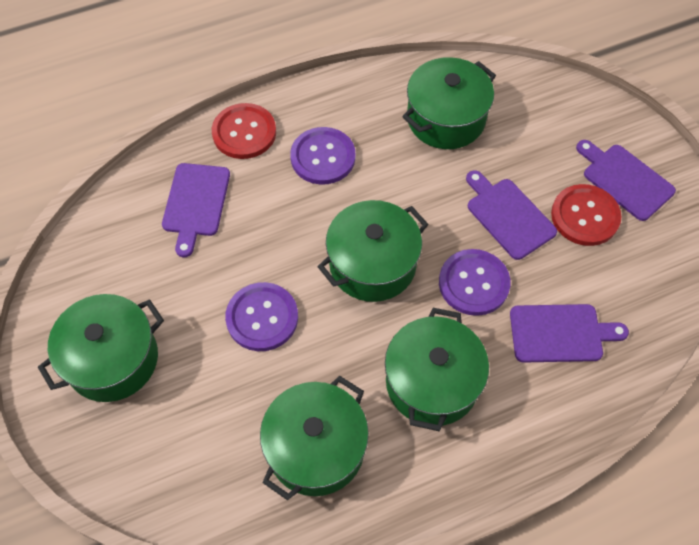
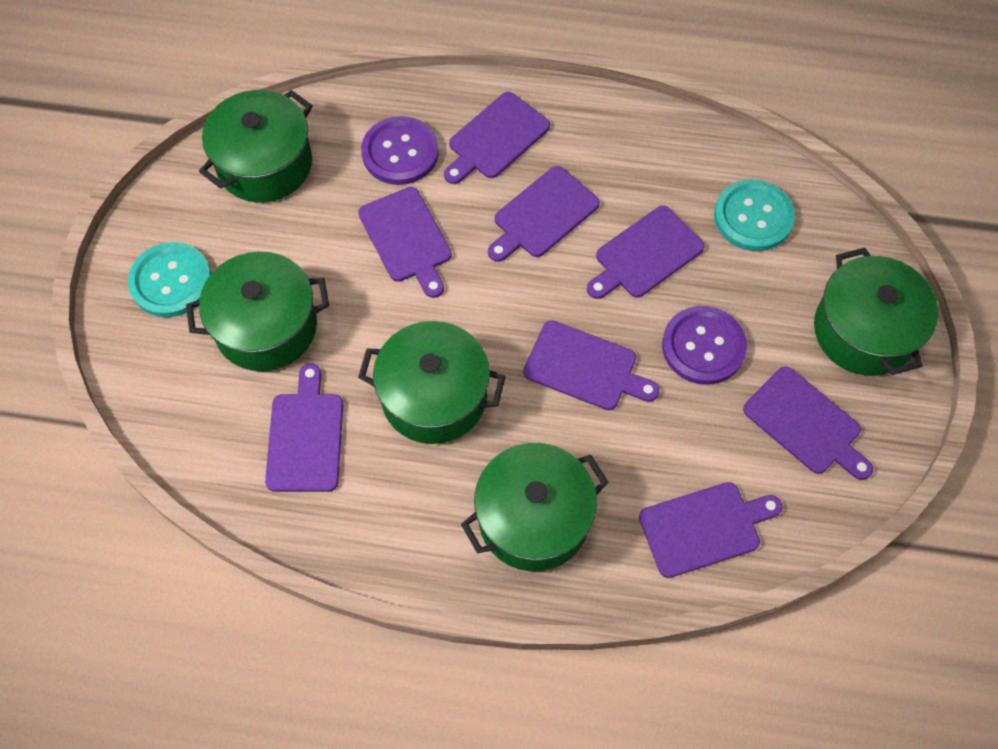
purple button: 3 -> 2
purple cutting board: 4 -> 8
red button: 2 -> 0
turquoise button: 0 -> 2

